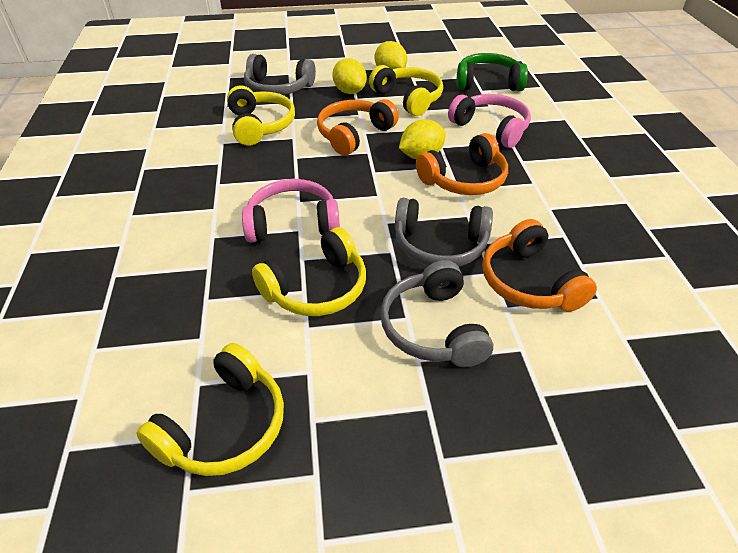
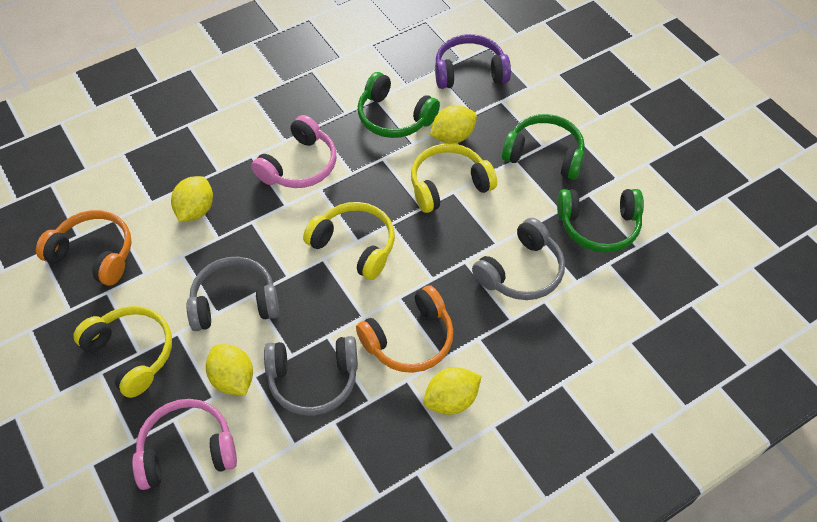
green headphones: 1 -> 3
orange headphones: 3 -> 2
purple headphones: 0 -> 1
yellow headphones: 4 -> 3
yellow lemon: 3 -> 4

